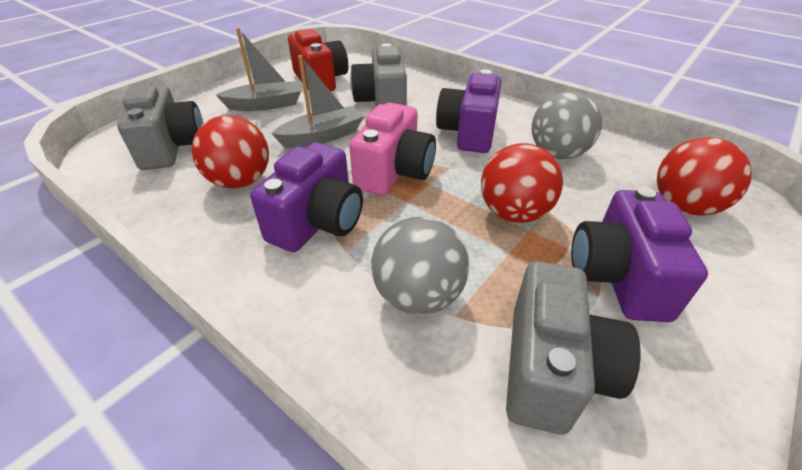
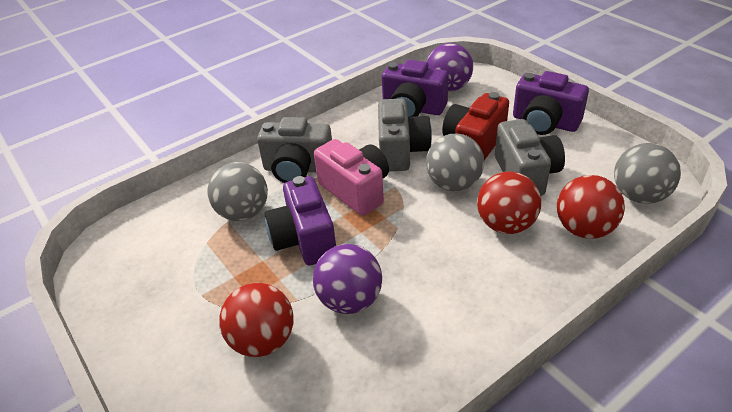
grey ball: 2 -> 3
grey boat: 2 -> 0
purple ball: 0 -> 2

